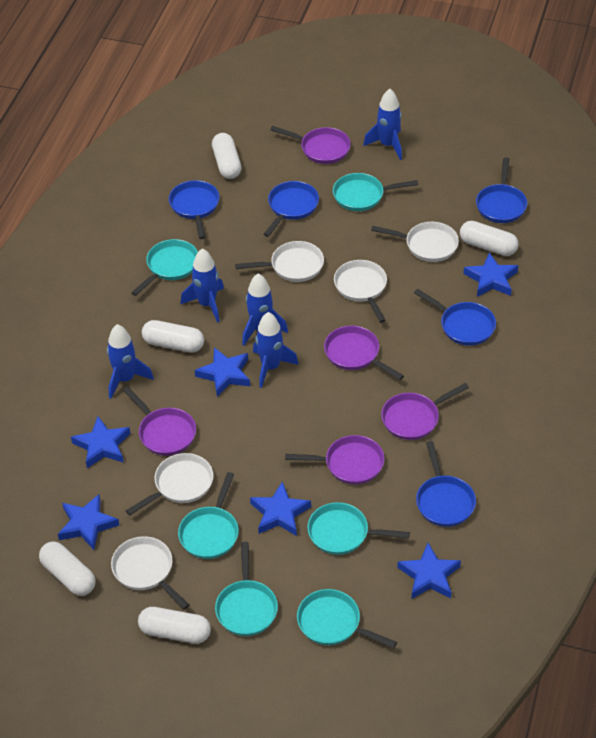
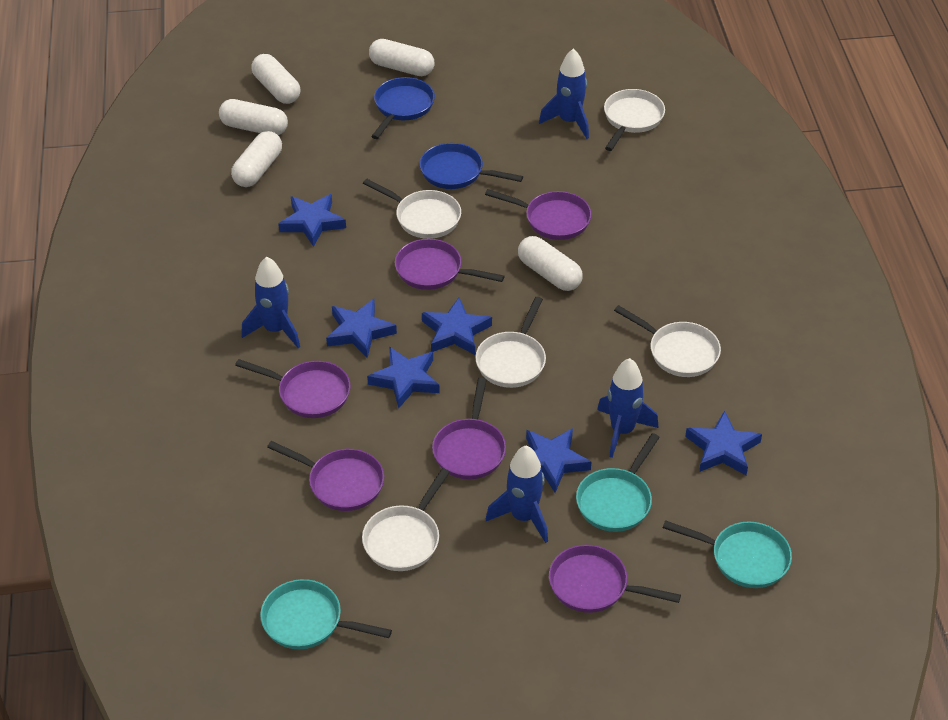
blue pan: 5 -> 2
blue rocket: 5 -> 4
purple pan: 5 -> 6
turquoise pan: 6 -> 3

